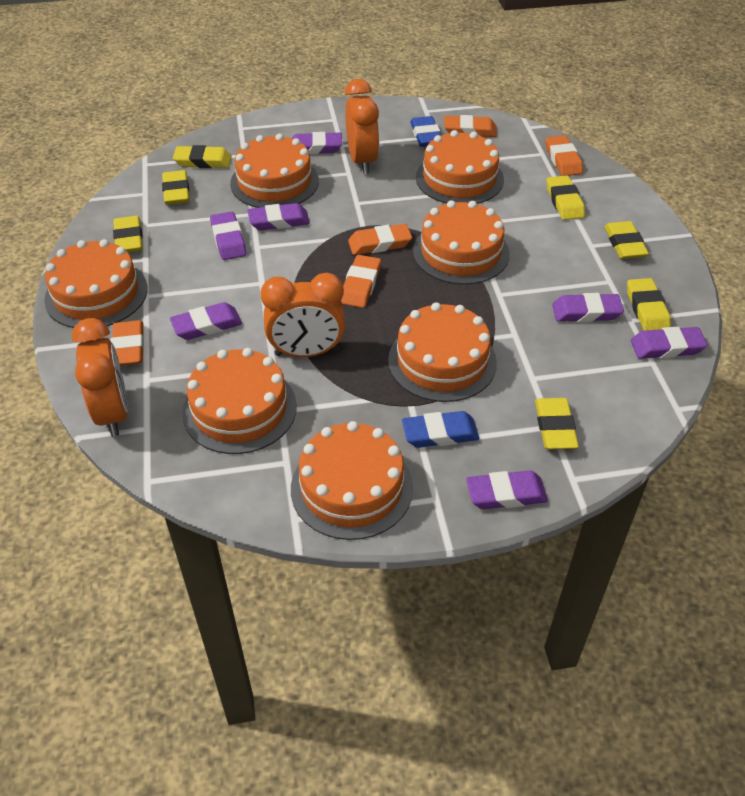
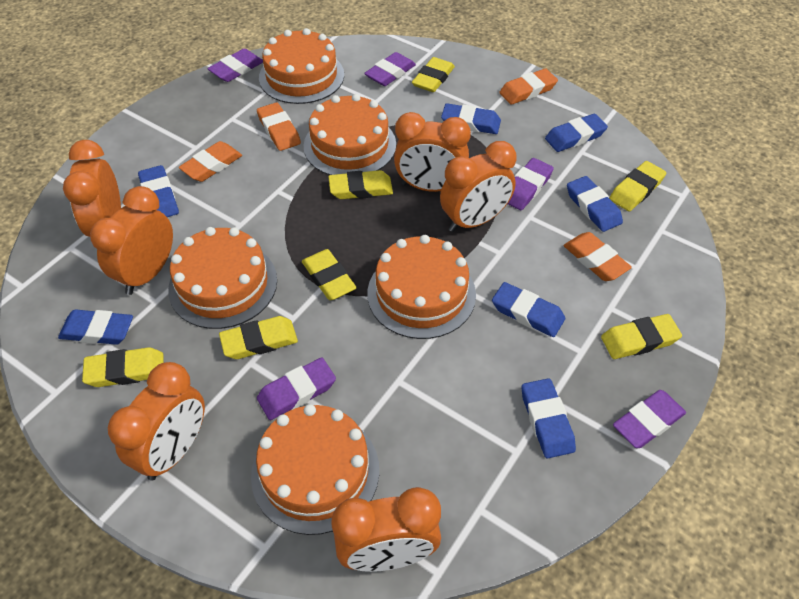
blue eraser: 2 -> 7
orange cake: 7 -> 5
orange clock: 3 -> 6
orange eraser: 5 -> 4
purple eraser: 7 -> 5

